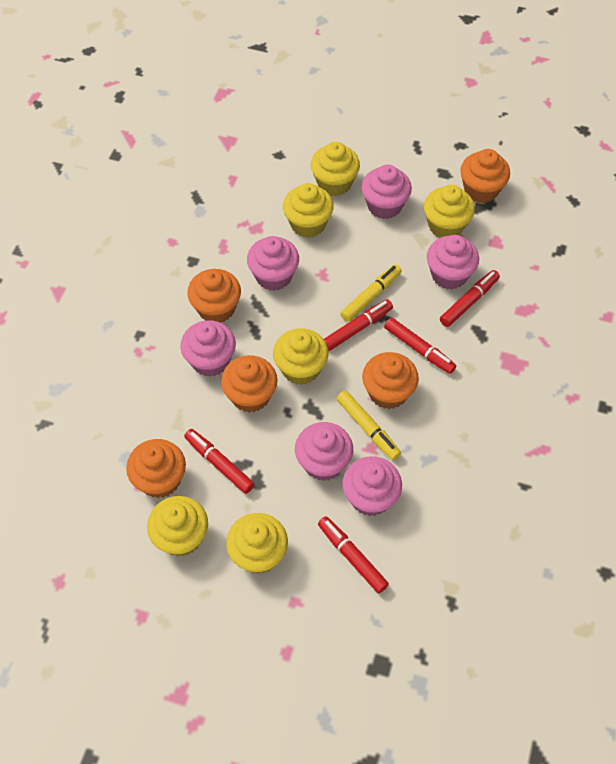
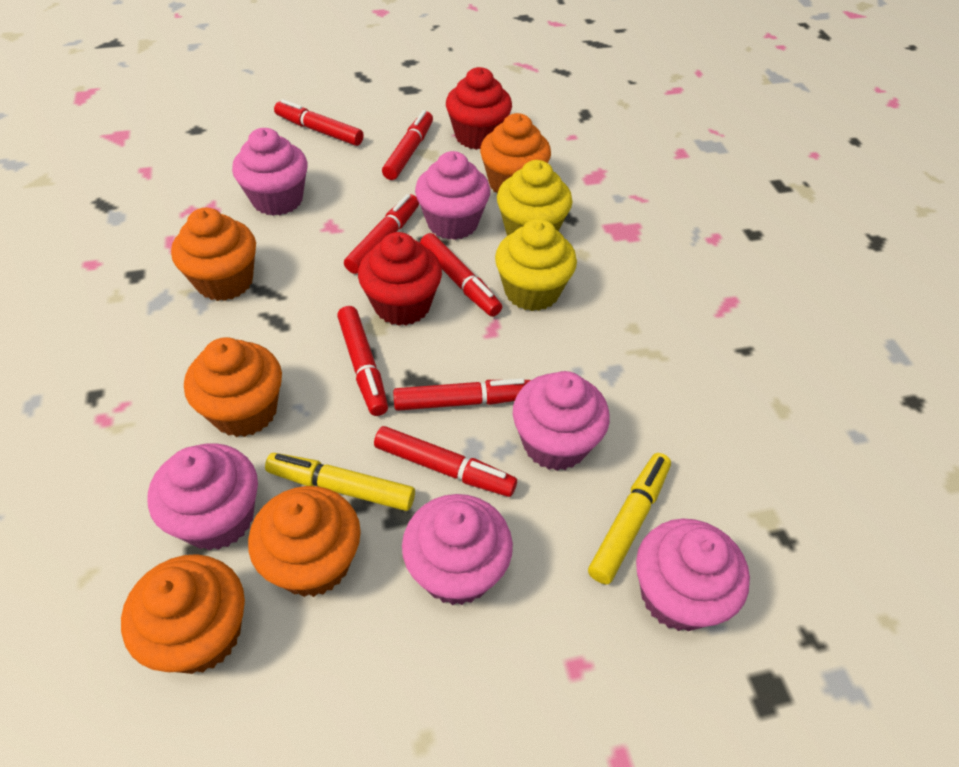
red cupcake: 0 -> 2
red marker: 5 -> 7
yellow cupcake: 6 -> 2

